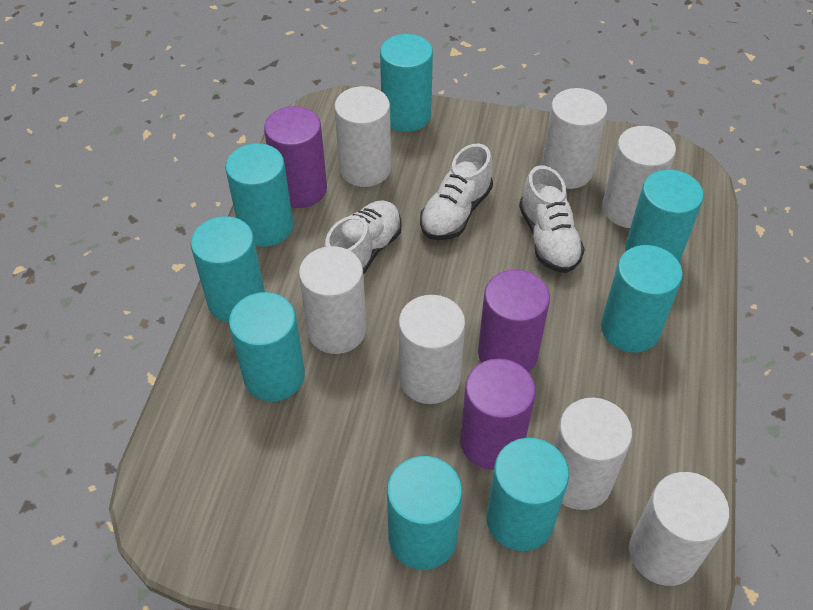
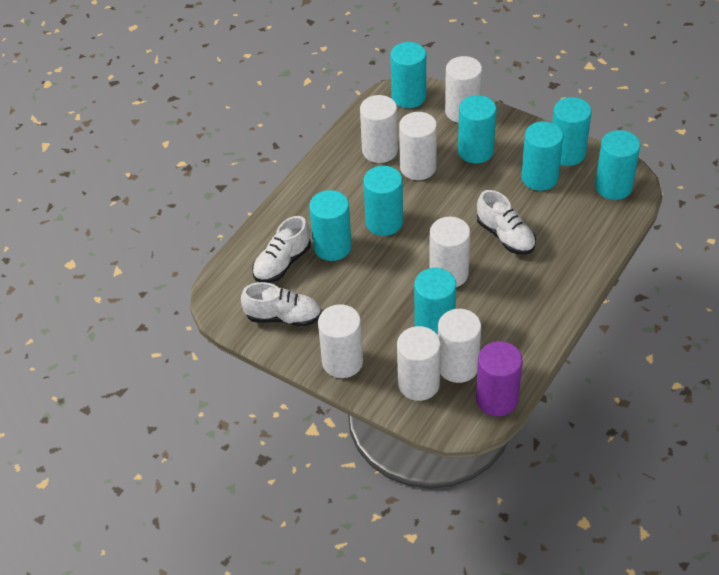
purple cylinder: 3 -> 1

